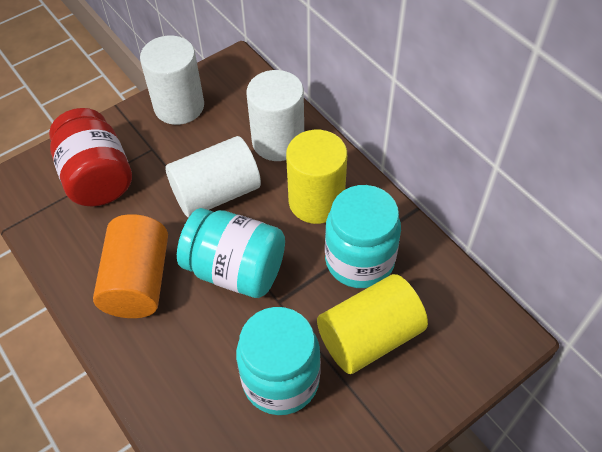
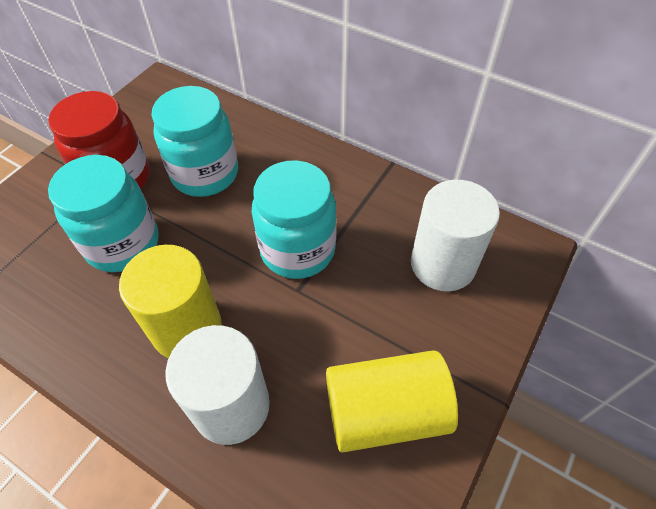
orange cylinder: 1 -> 0
white cylinder: 3 -> 2

